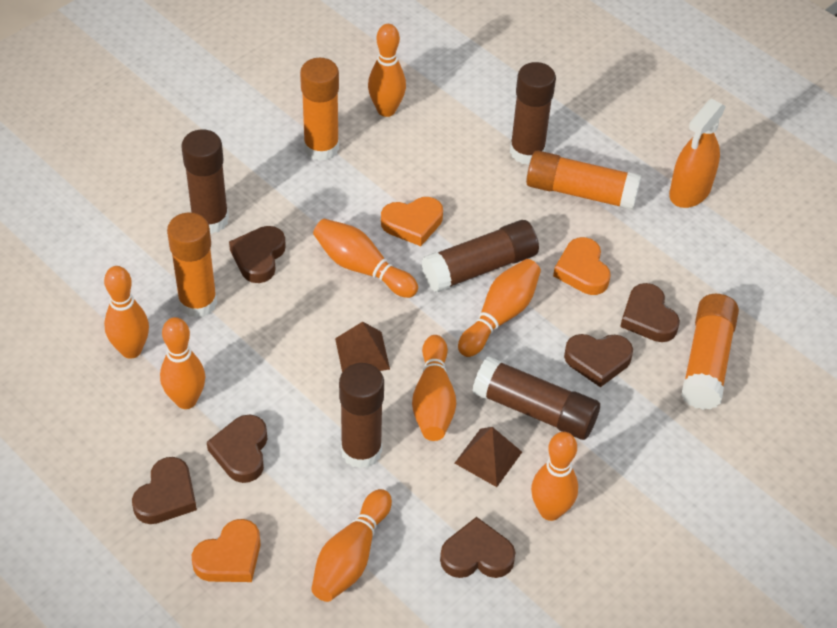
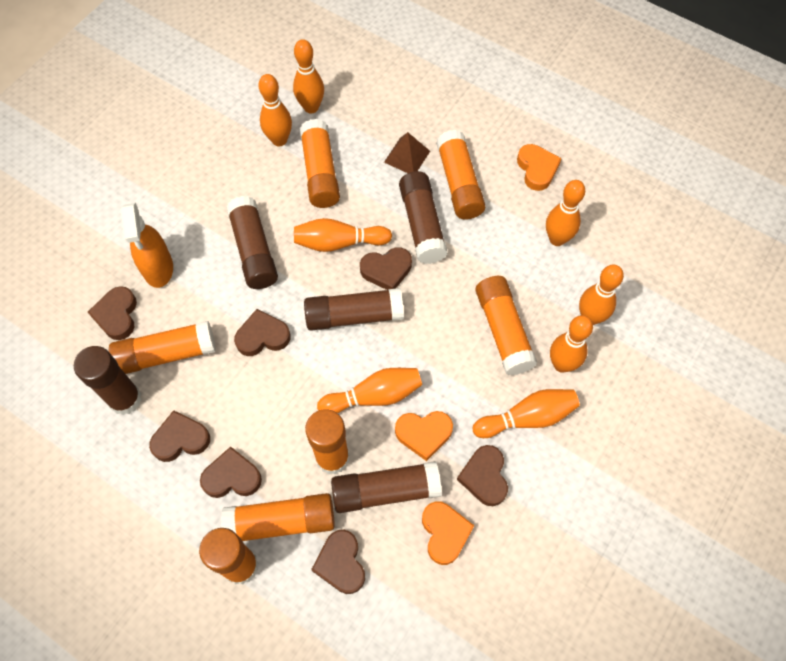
brown heart: 6 -> 7
brown pyramid: 2 -> 1
orange glue stick: 4 -> 7

